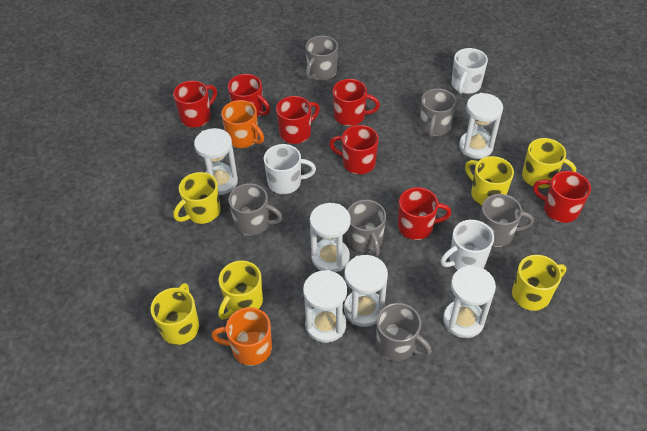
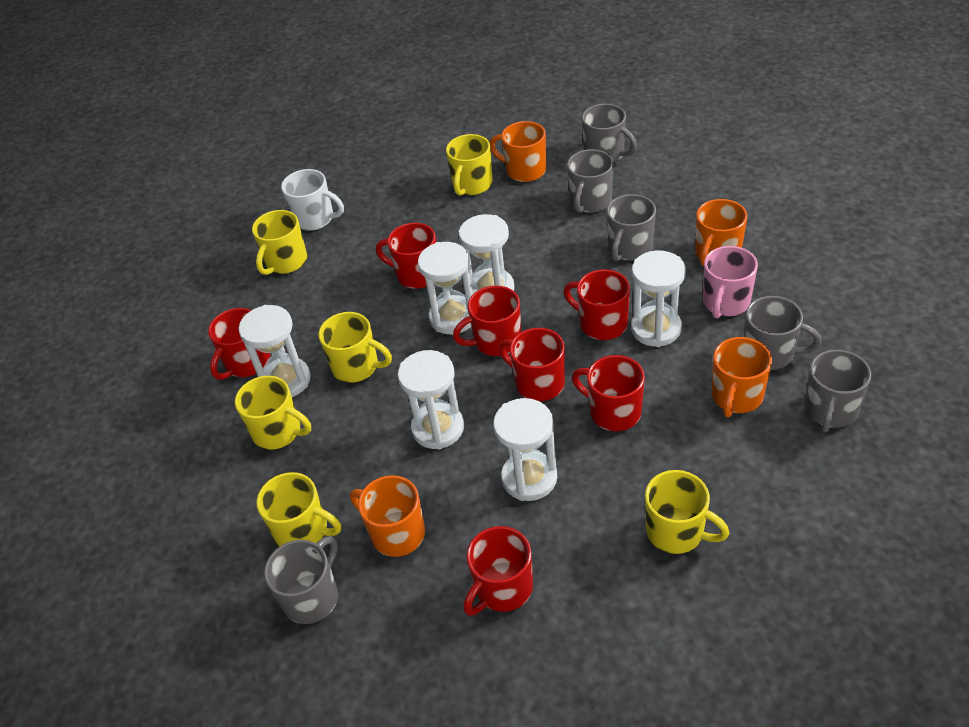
orange mug: 2 -> 4
pink mug: 0 -> 1
white mug: 3 -> 1

